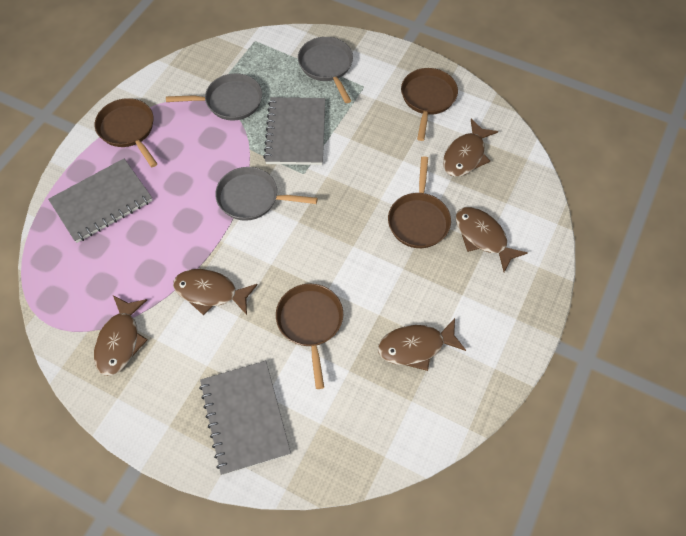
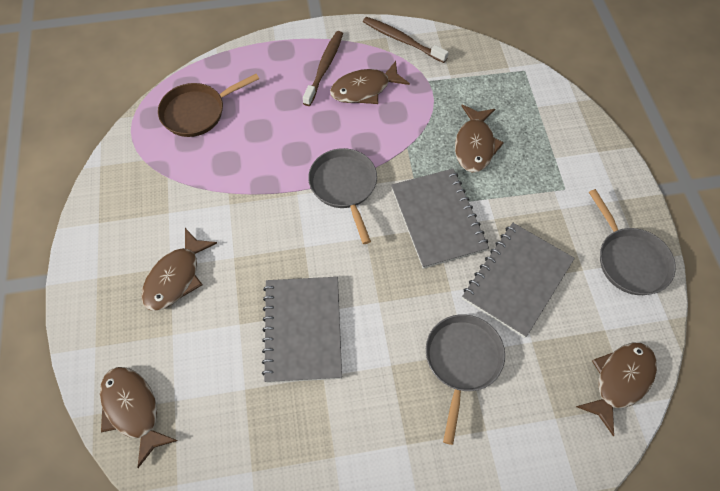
brown pan: 4 -> 1
brown toothbrush: 0 -> 2

